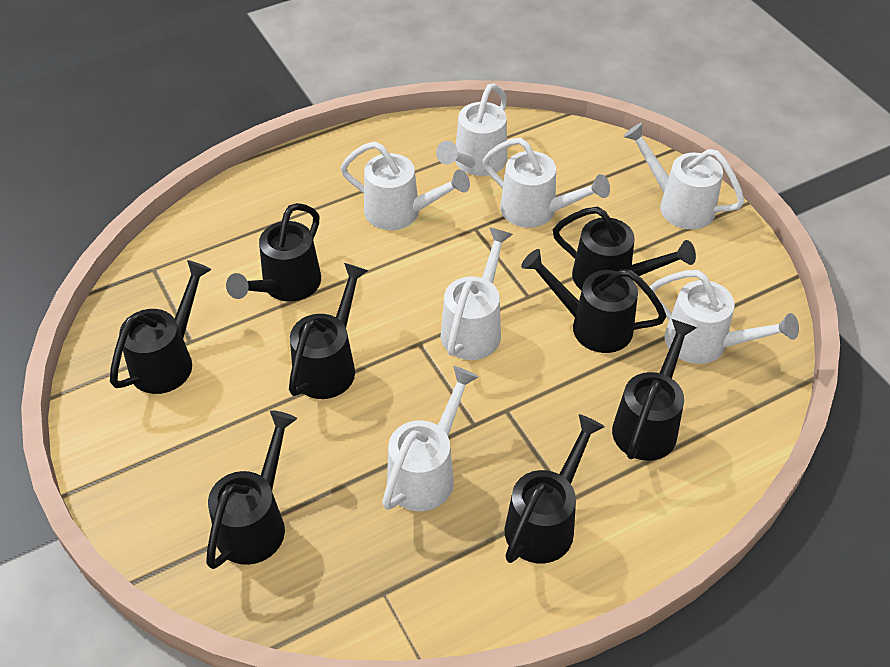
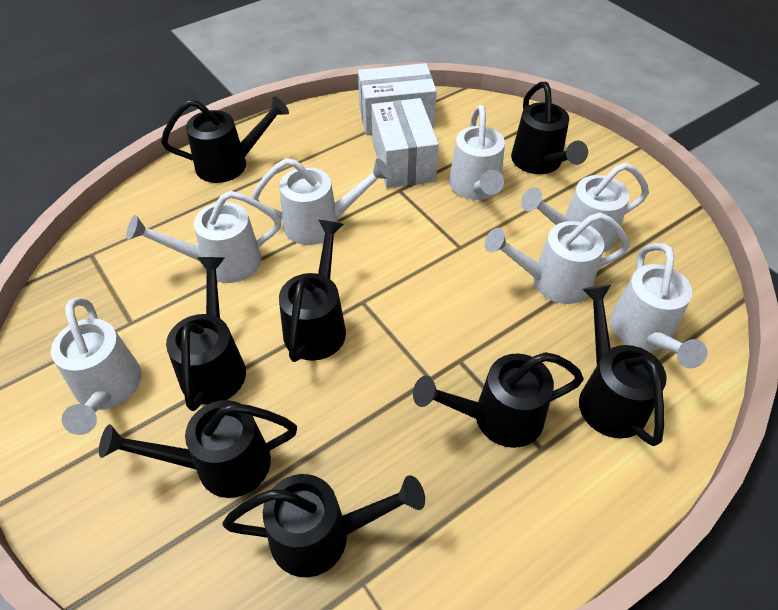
white box: 0 -> 2

